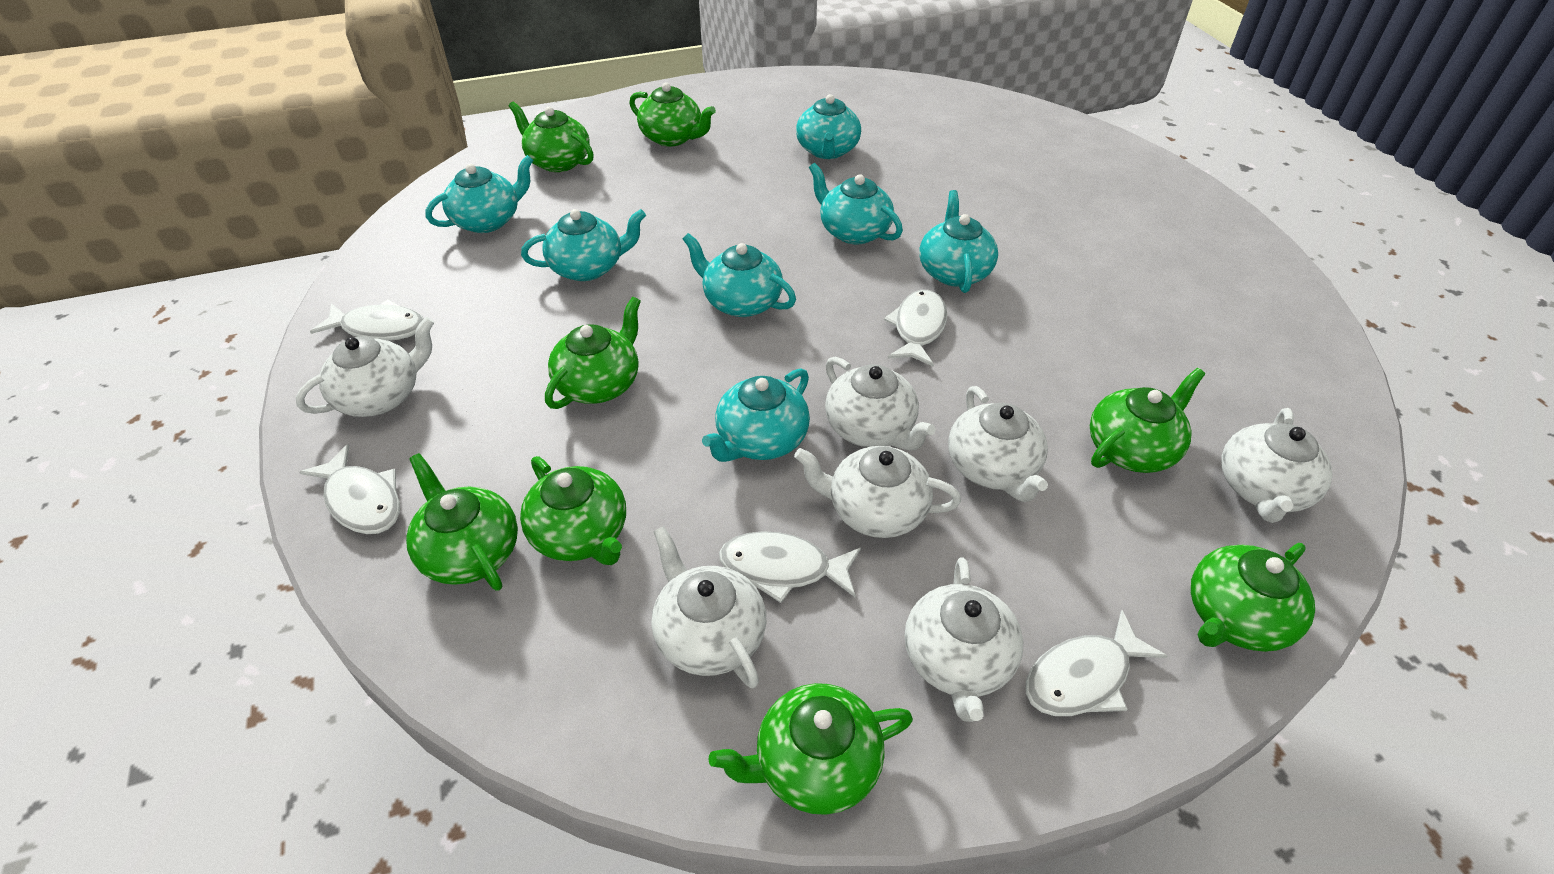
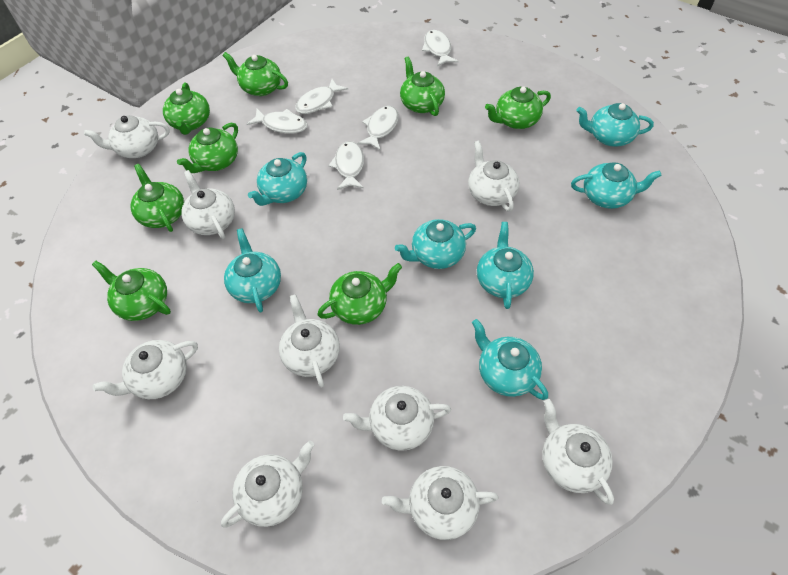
white teapot: 7 -> 9

